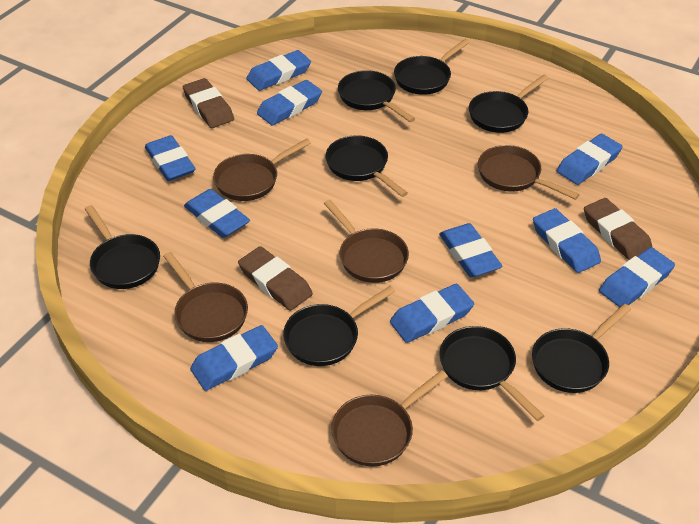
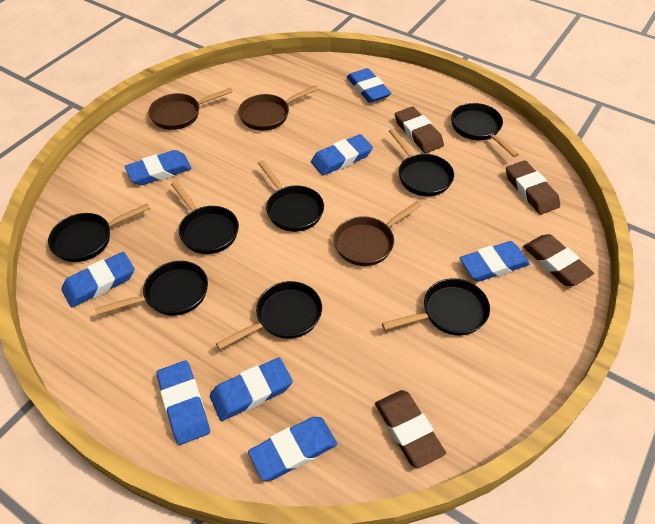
blue eraser: 10 -> 8
brown eraser: 3 -> 4
brown pan: 5 -> 3

